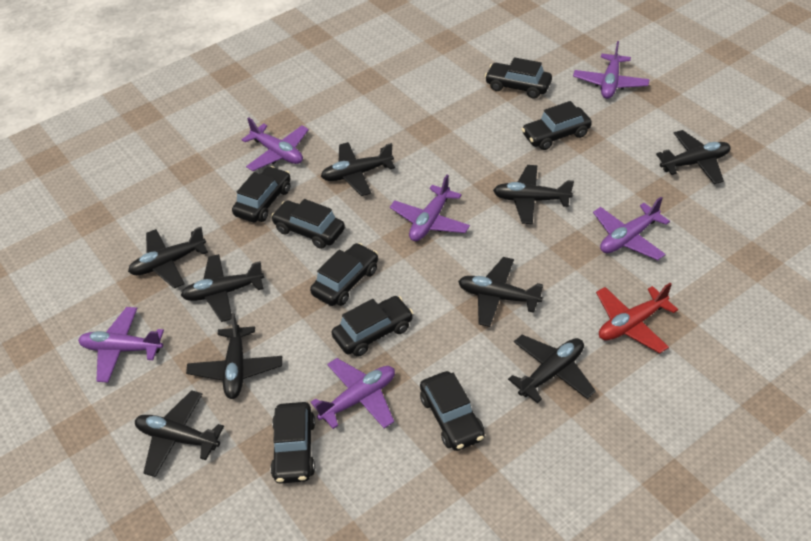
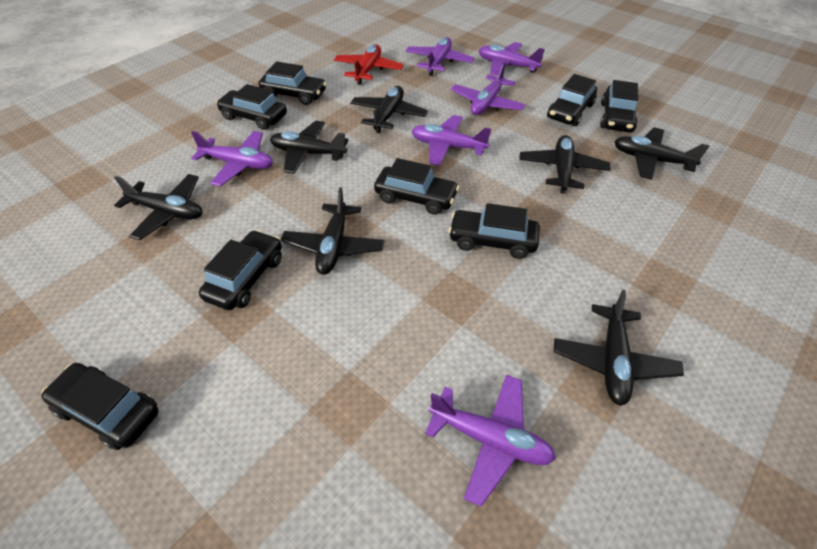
black plane: 9 -> 7

